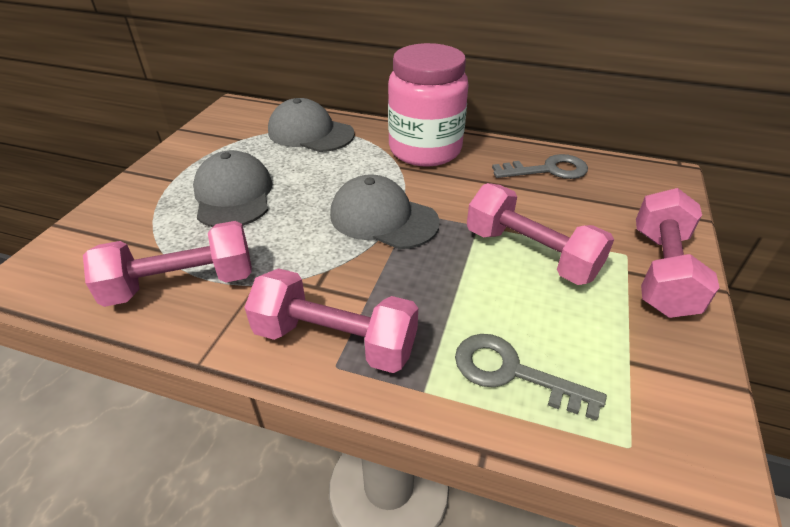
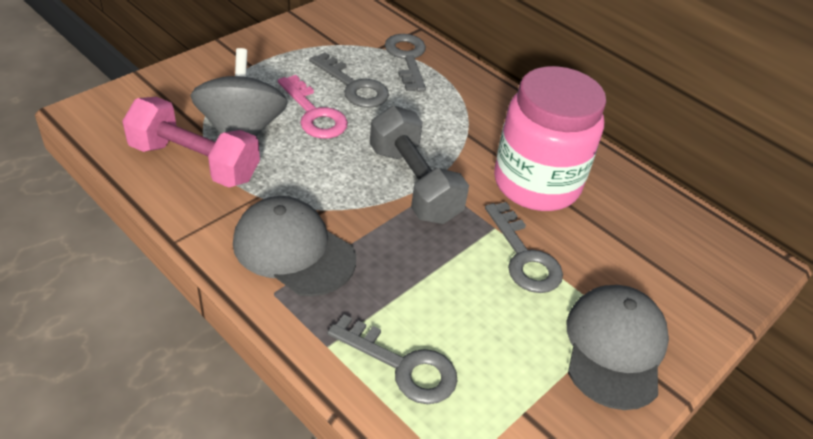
grey cap: 3 -> 2
grey dumbbell: 0 -> 1
grey key: 2 -> 4
grey spinning top: 0 -> 1
pink dumbbell: 4 -> 1
pink key: 0 -> 1

